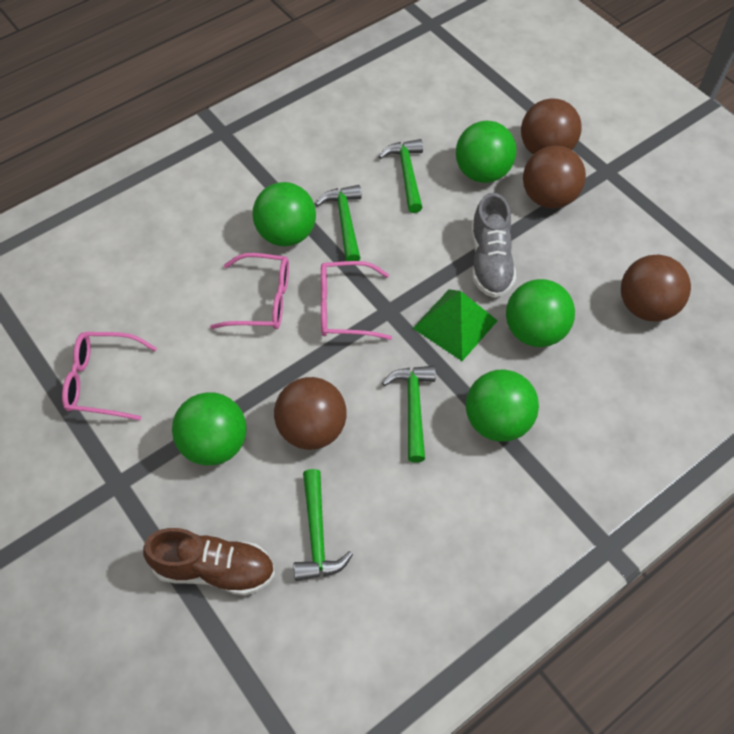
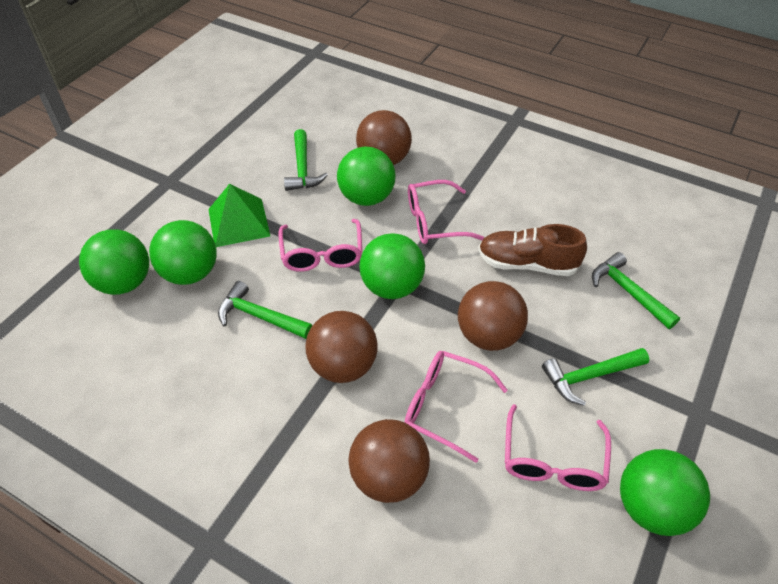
grey shoe: 1 -> 0
pink glasses: 3 -> 4

